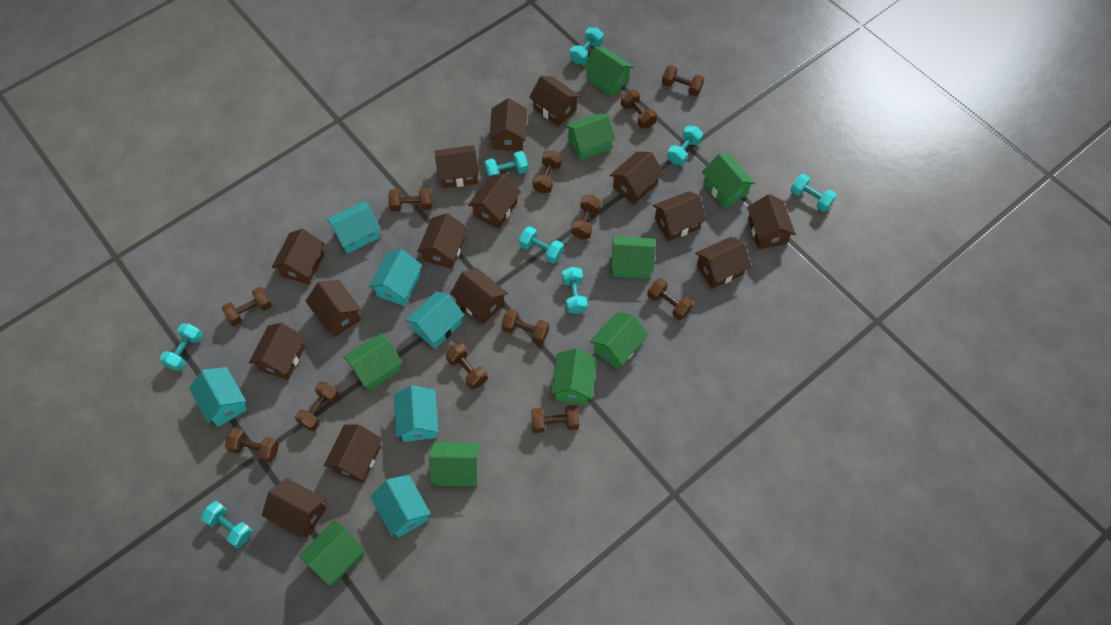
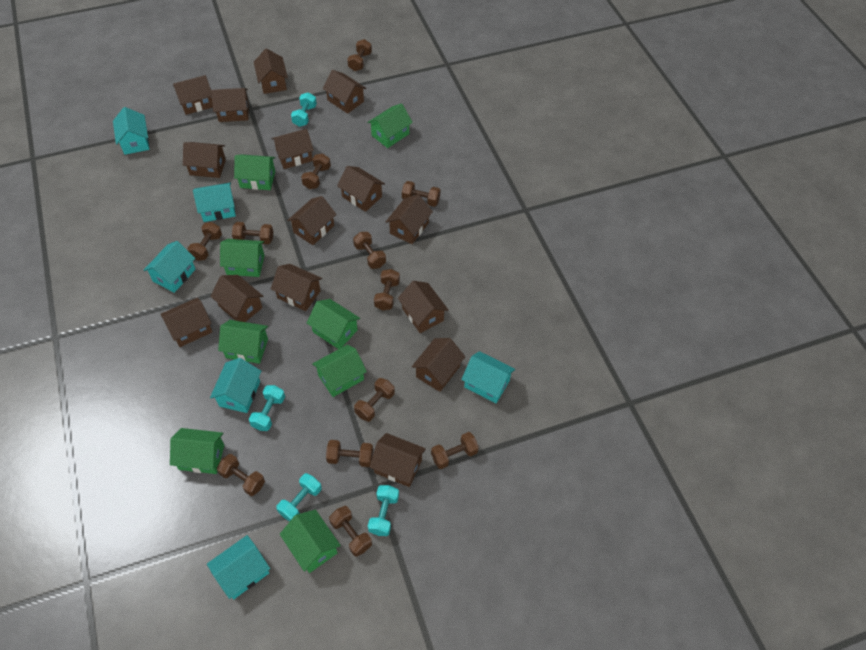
green house: 9 -> 8
turquoise dumbbell: 8 -> 4

